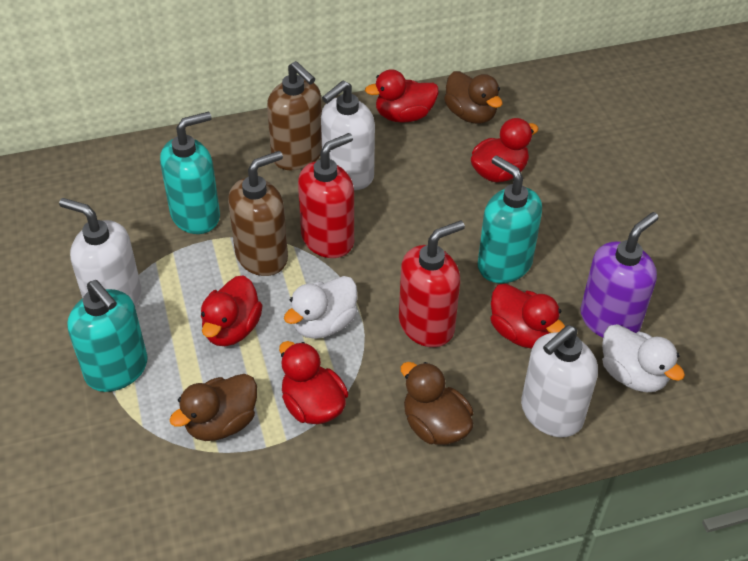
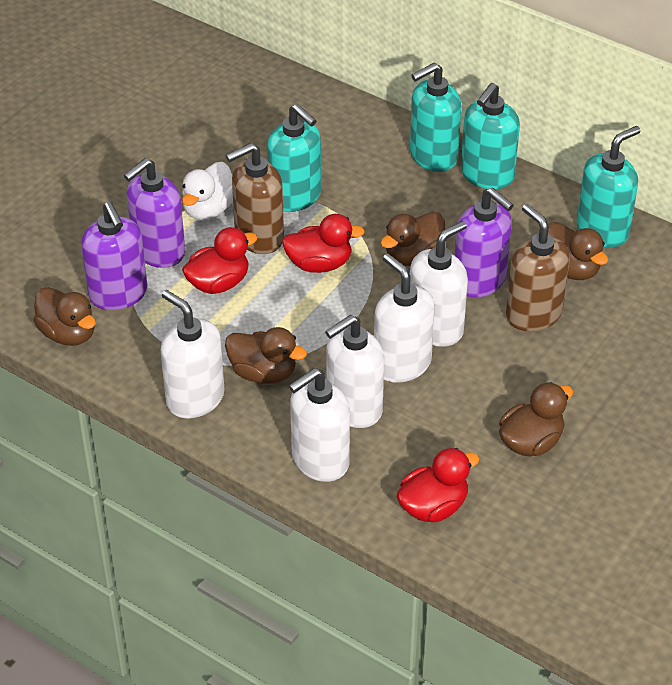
brown duck: 3 -> 5
purple soap dispenser: 1 -> 3
red duck: 5 -> 3
red soap dispenser: 2 -> 0
turquoise soap dispenser: 3 -> 4
white duck: 2 -> 1
white soap dispenser: 3 -> 5

